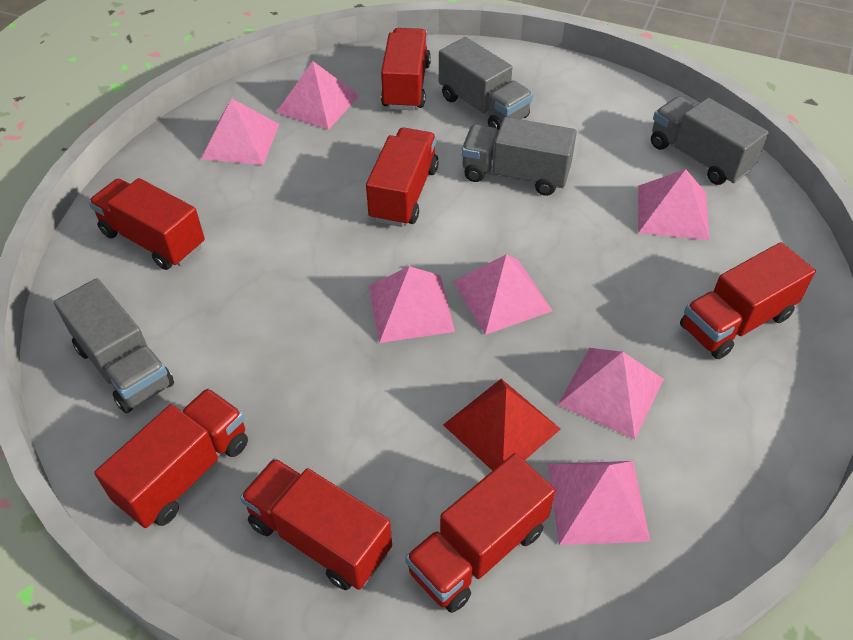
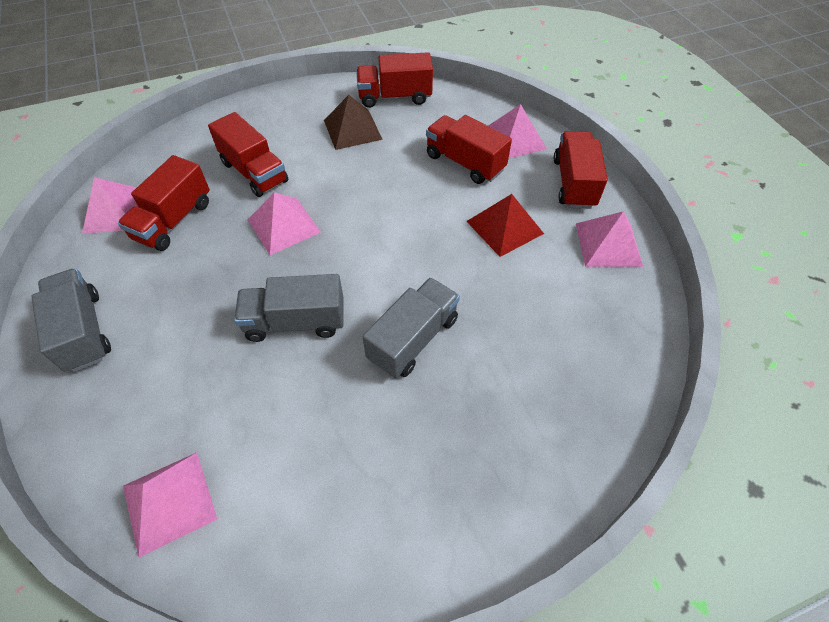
brown pyramid: 0 -> 1
grey truck: 4 -> 3
pink pyramid: 7 -> 5
red truck: 7 -> 5

